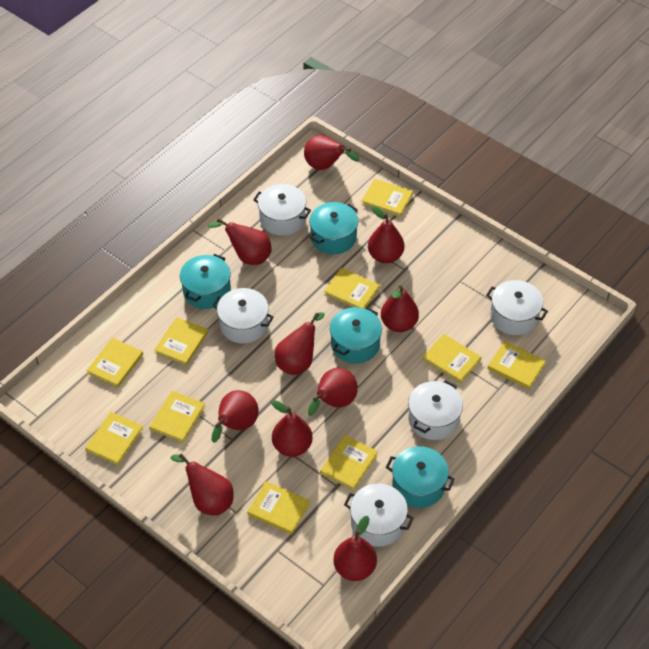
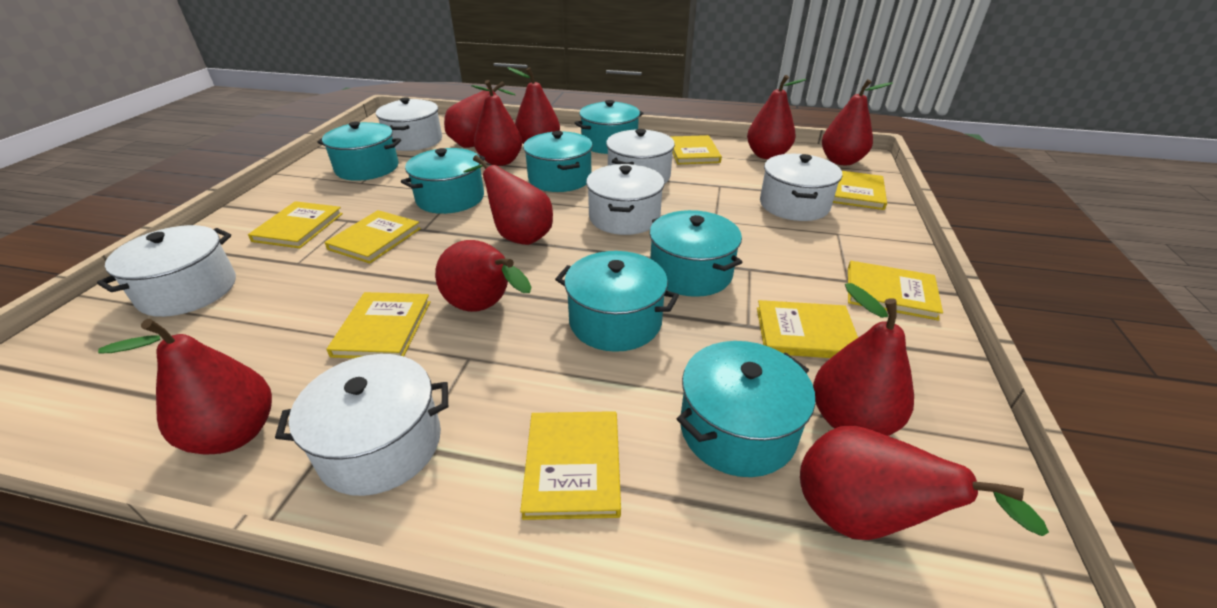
turquoise pot: 4 -> 7
white pot: 5 -> 6
yellow book: 10 -> 8

